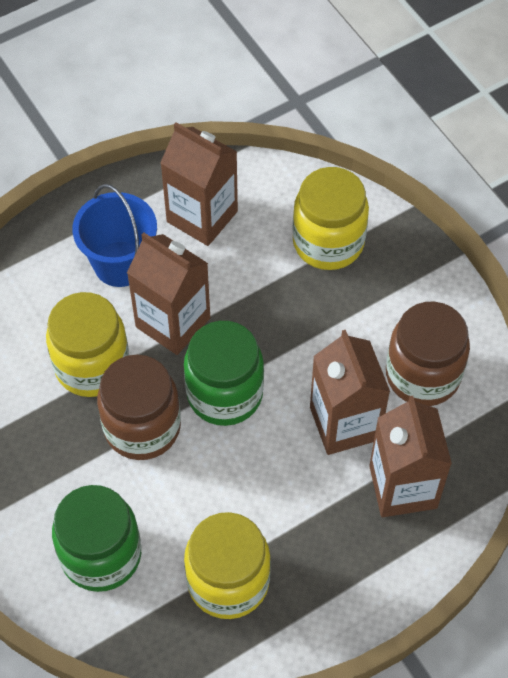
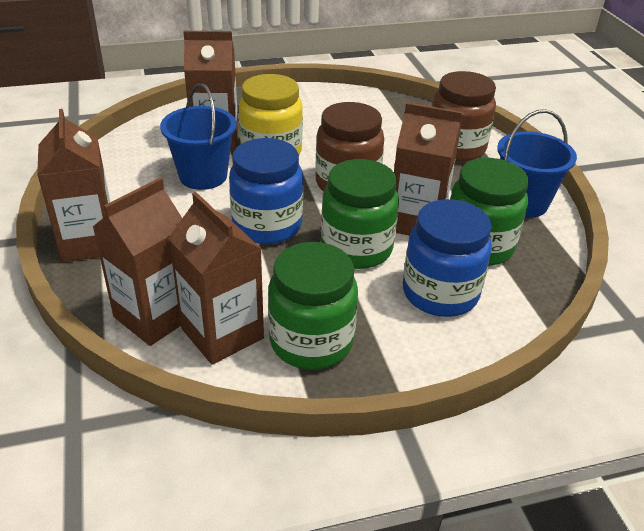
blue bucket: 1 -> 2
blue jar: 0 -> 2
brown carton: 4 -> 5
green jar: 2 -> 3
yellow jar: 3 -> 1

